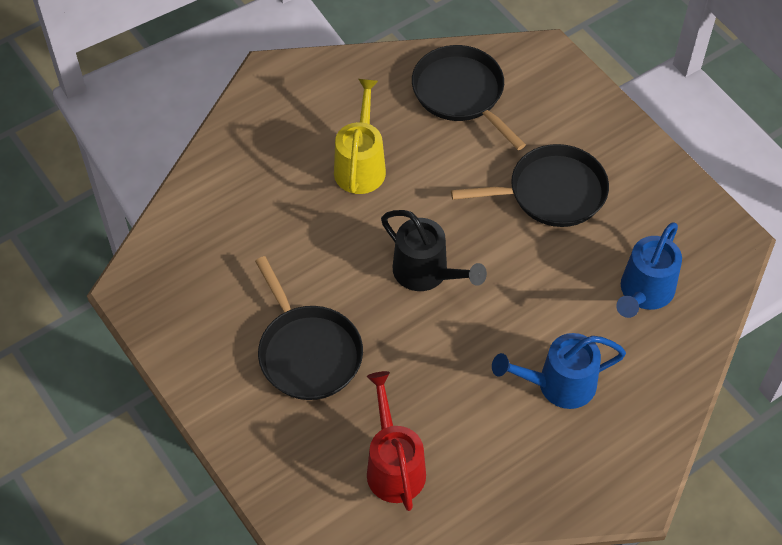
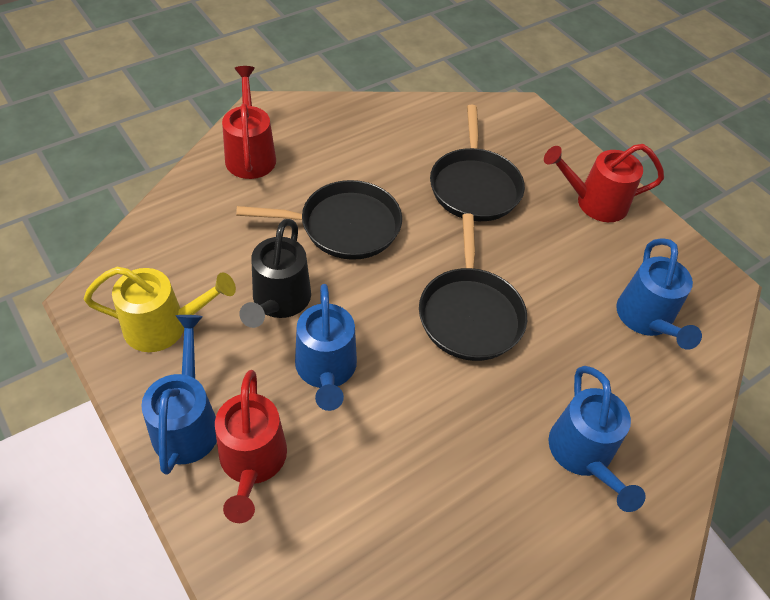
blue watering can: 2 -> 4
red watering can: 1 -> 3

